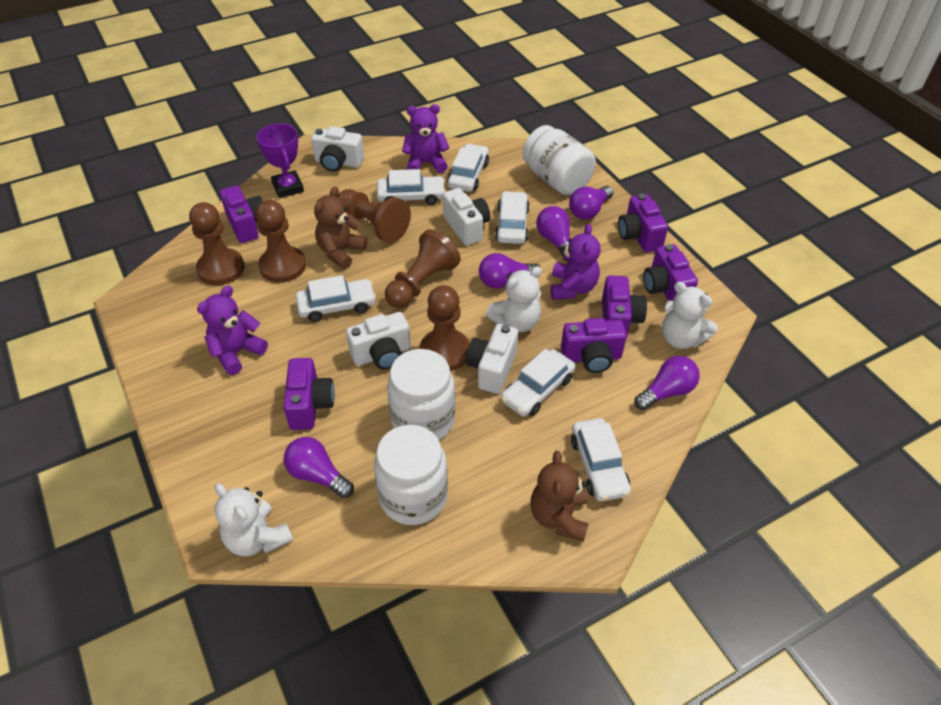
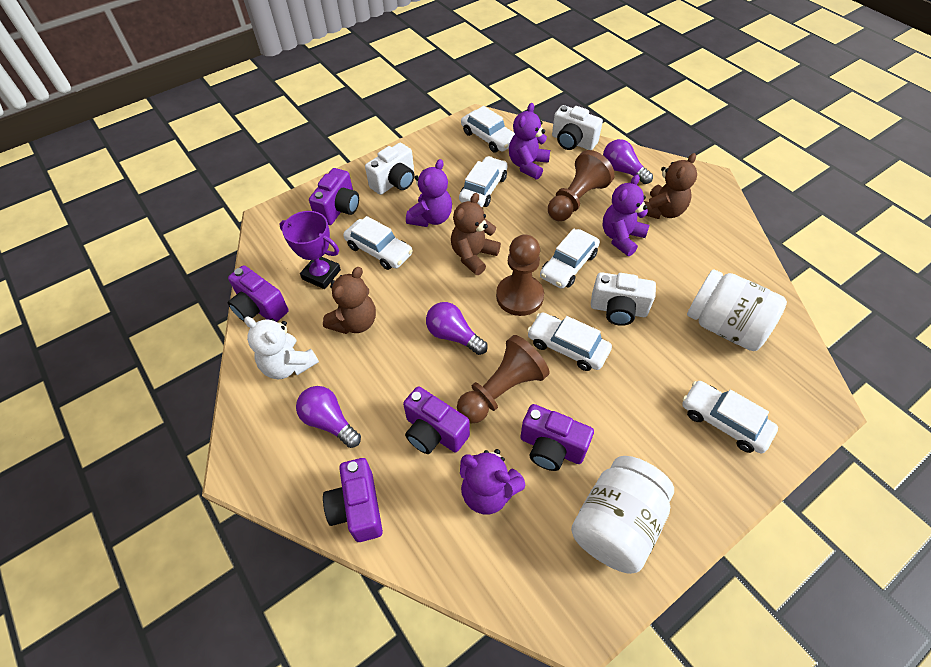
brown pawn: 5 -> 3
brown teddy bear: 2 -> 3
purple camera: 6 -> 5
purple light bulb: 5 -> 3
purple teddy bear: 3 -> 4
white camera: 4 -> 3
white jar: 3 -> 2
white teddy bear: 3 -> 1

